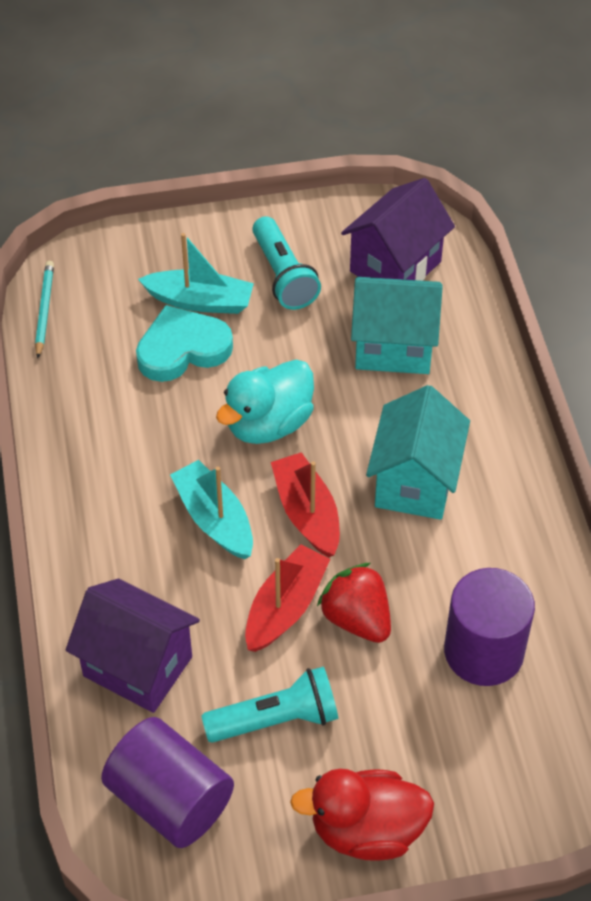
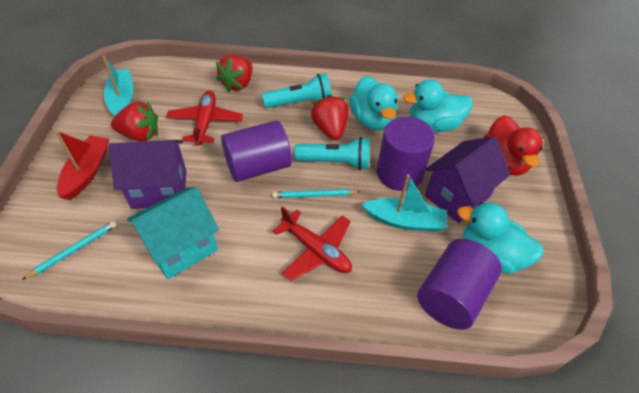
purple cylinder: 2 -> 3
red boat: 2 -> 1
red plane: 0 -> 2
red strawberry: 1 -> 3
turquoise duck: 1 -> 3
turquoise heart: 1 -> 0
turquoise house: 2 -> 1
turquoise pencil: 1 -> 2

